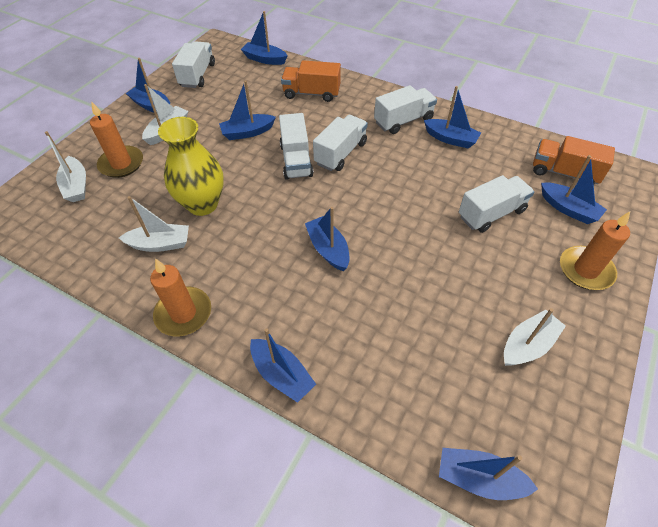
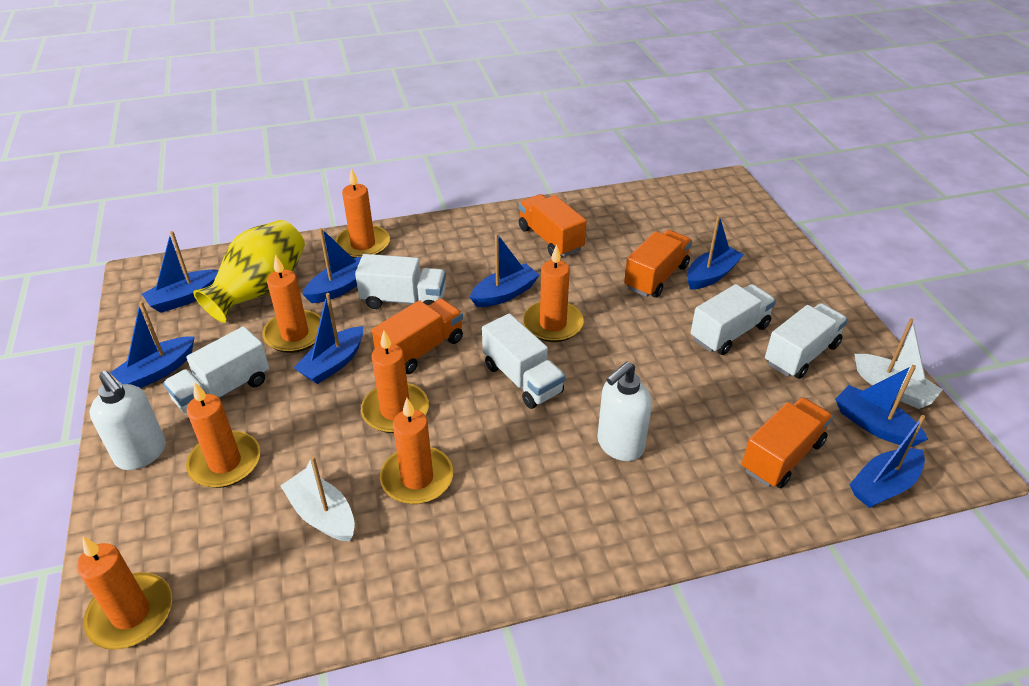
orange candle: 3 -> 7
orange truck: 2 -> 4
white boat: 4 -> 2
white soap dispenser: 0 -> 2

